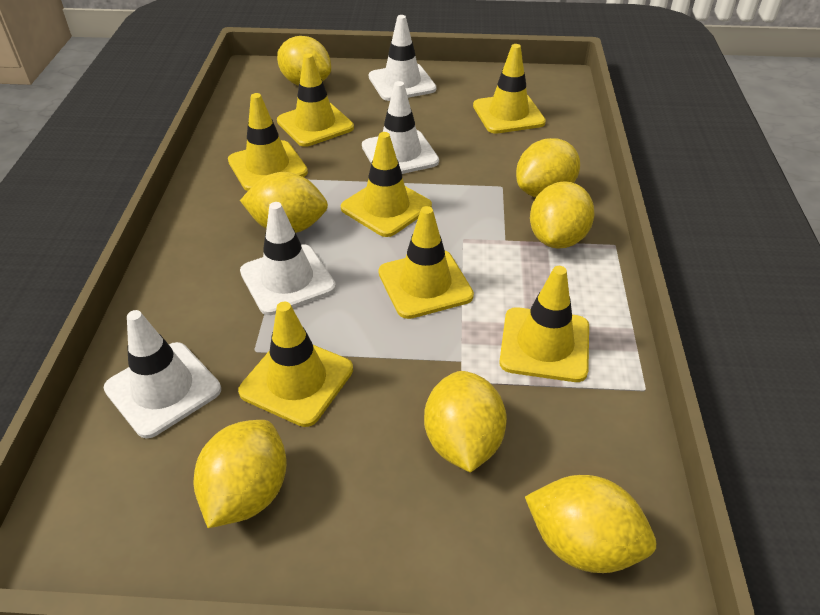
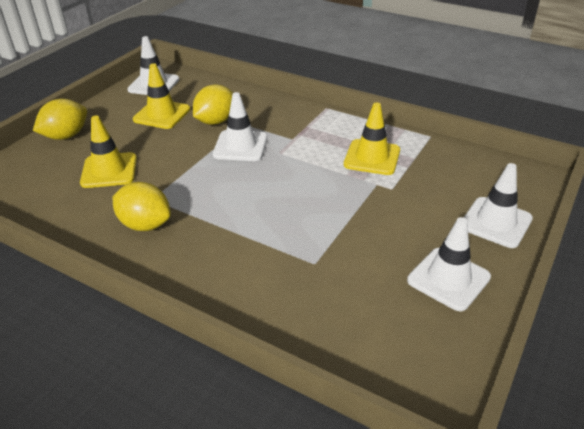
yellow lemon: 7 -> 3
yellow traffic cone: 7 -> 3

